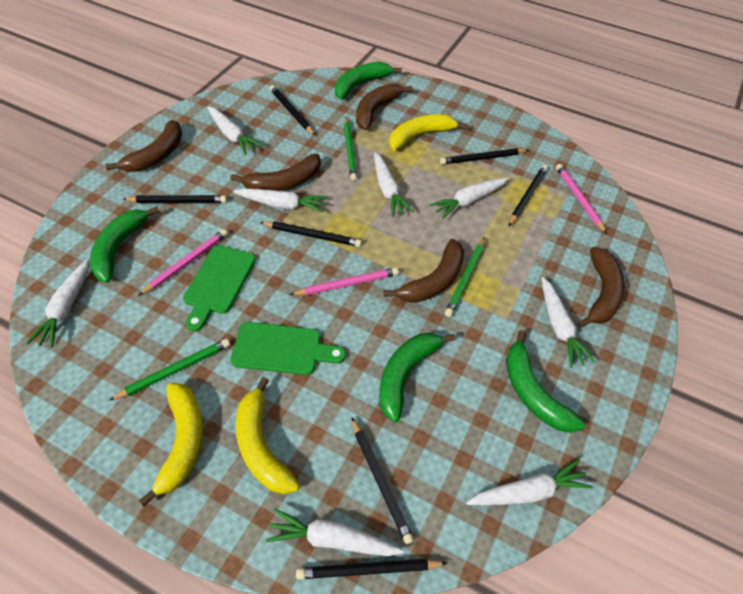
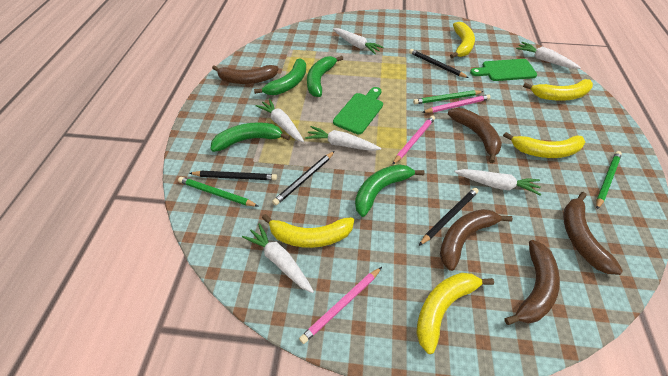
black pencil: 7 -> 4
white carrot: 8 -> 6
yellow banana: 3 -> 5

